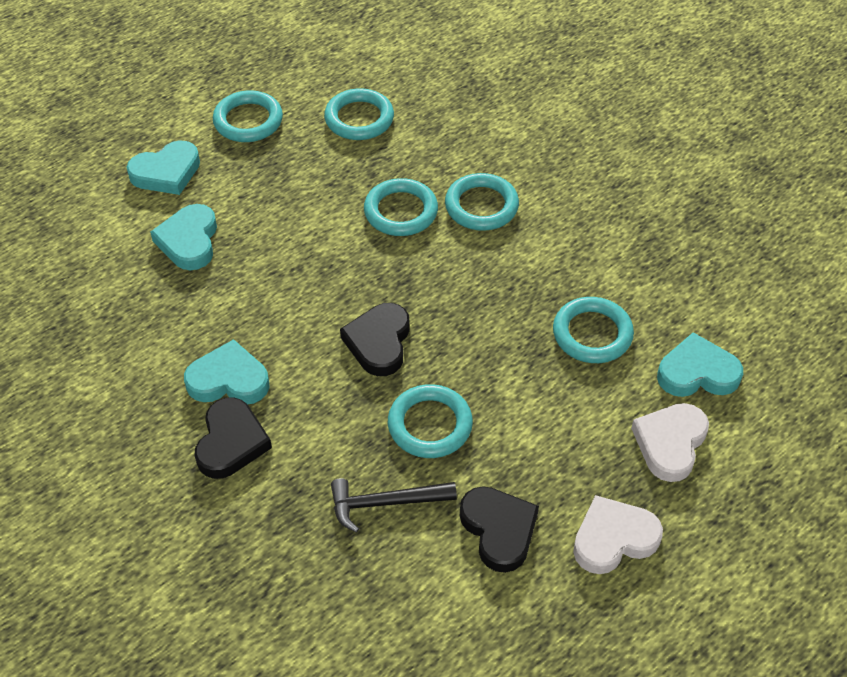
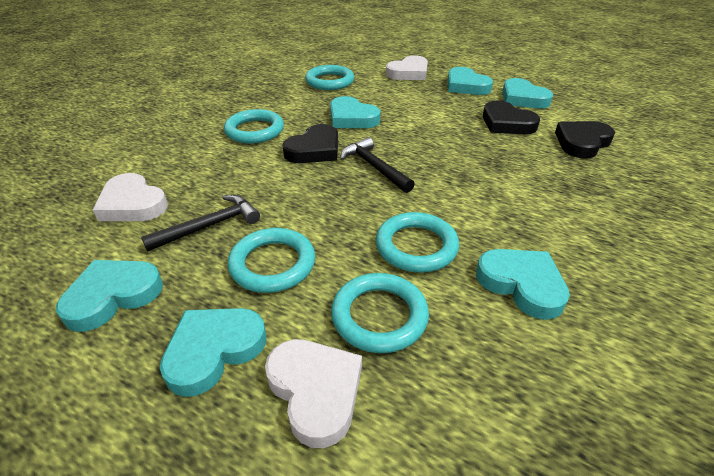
black hammer: 1 -> 2
turquoise heart: 4 -> 6
turquoise ring: 6 -> 5
white heart: 2 -> 3

